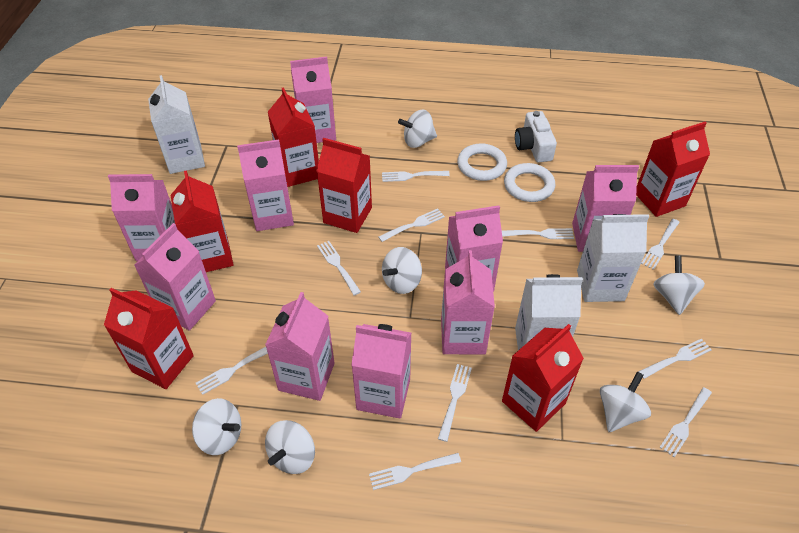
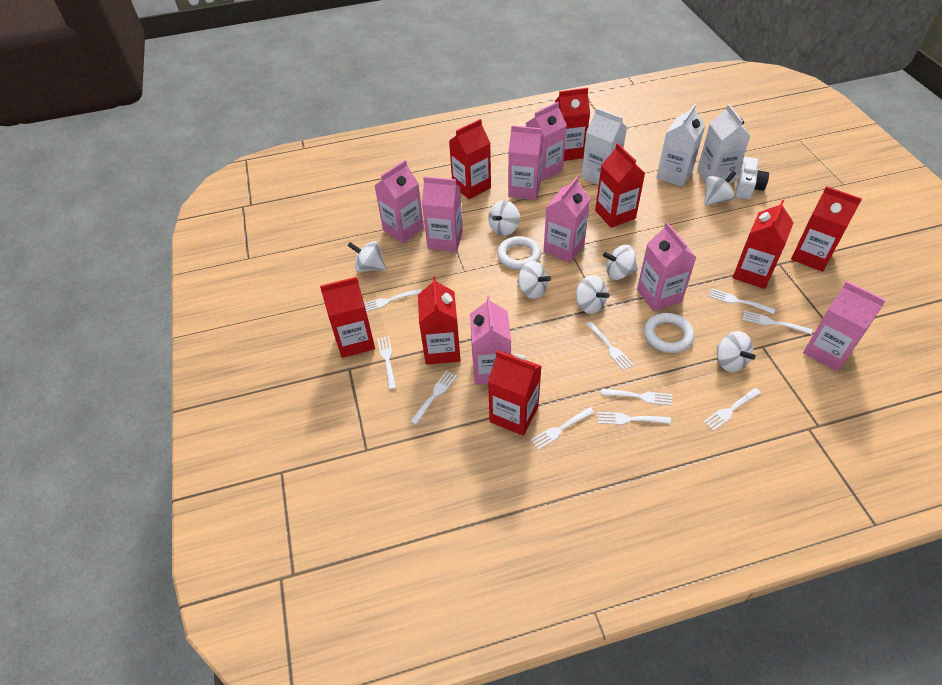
pink carton: 9 -> 8
red carton: 6 -> 8
white spinning top: 6 -> 7

